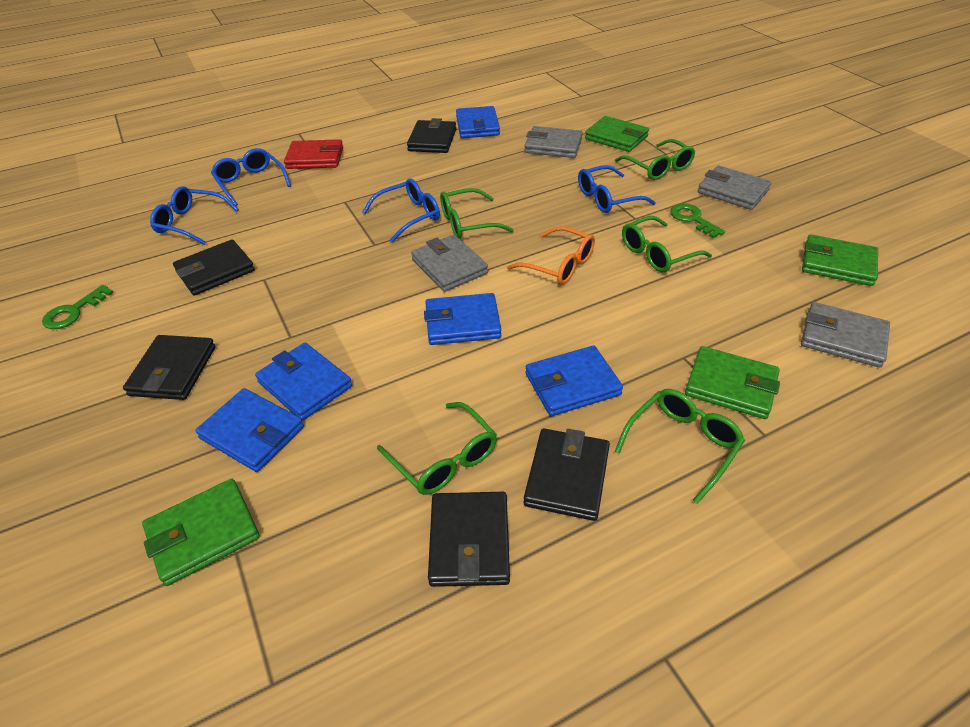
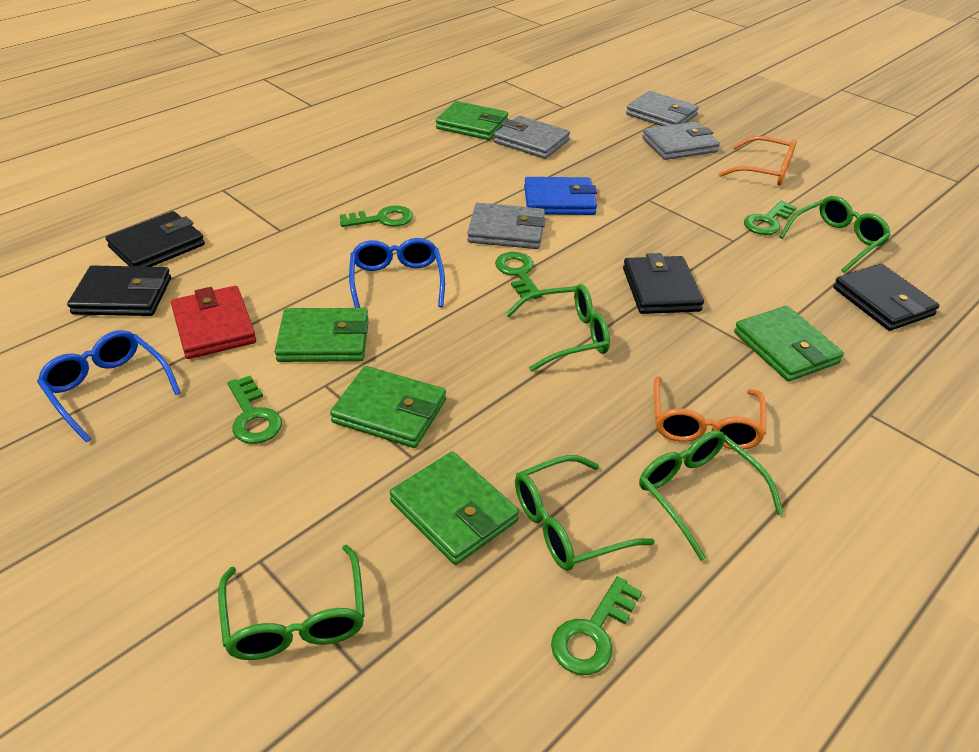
black wallet: 5 -> 4
blue glasses: 4 -> 2
blue wallet: 5 -> 1
green key: 2 -> 5
green wallet: 4 -> 5
orange glasses: 1 -> 2

